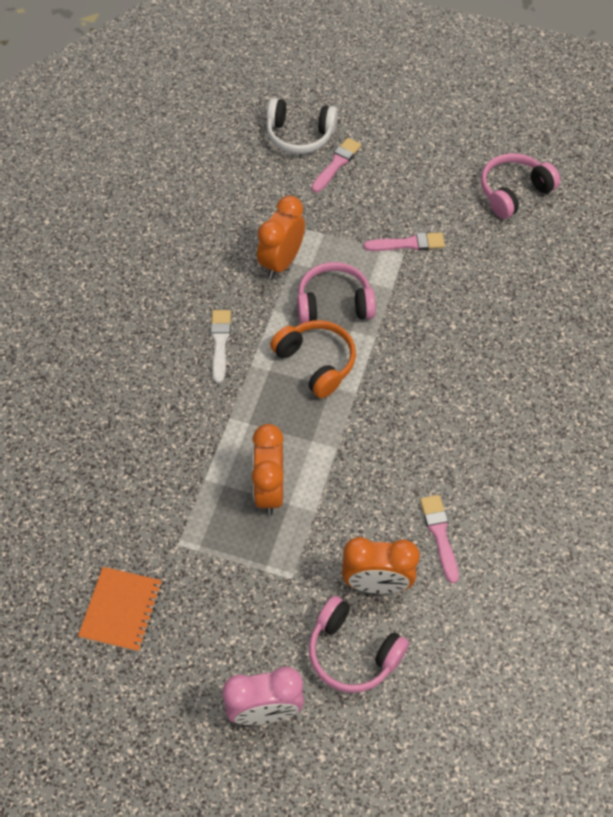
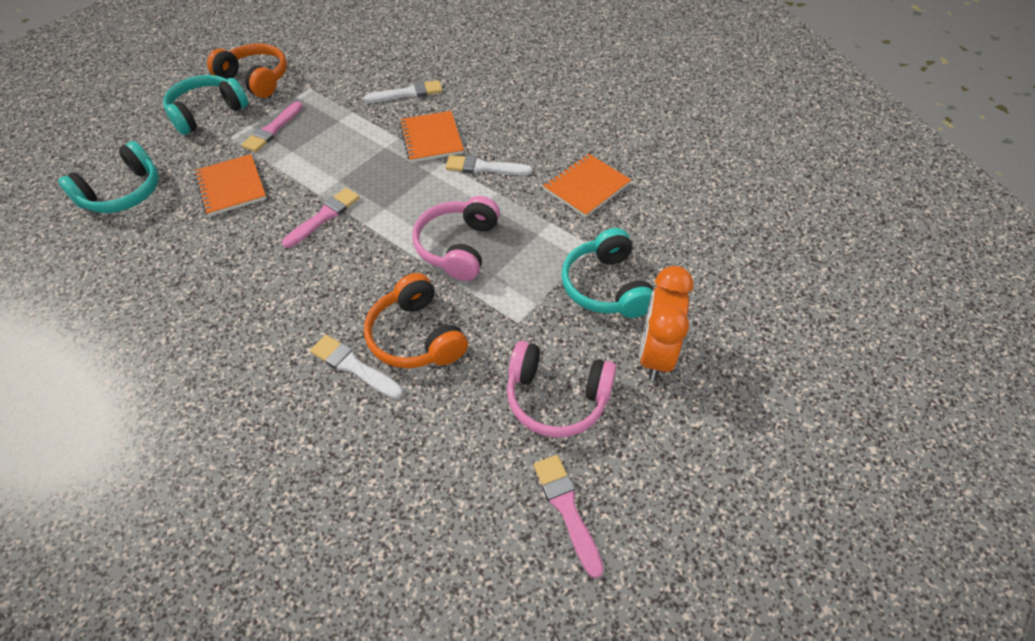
orange clock: 3 -> 1
orange headphones: 1 -> 2
orange notebook: 1 -> 3
pink clock: 1 -> 0
pink headphones: 3 -> 2
turquoise headphones: 0 -> 3
white brush: 1 -> 3
white headphones: 1 -> 0

